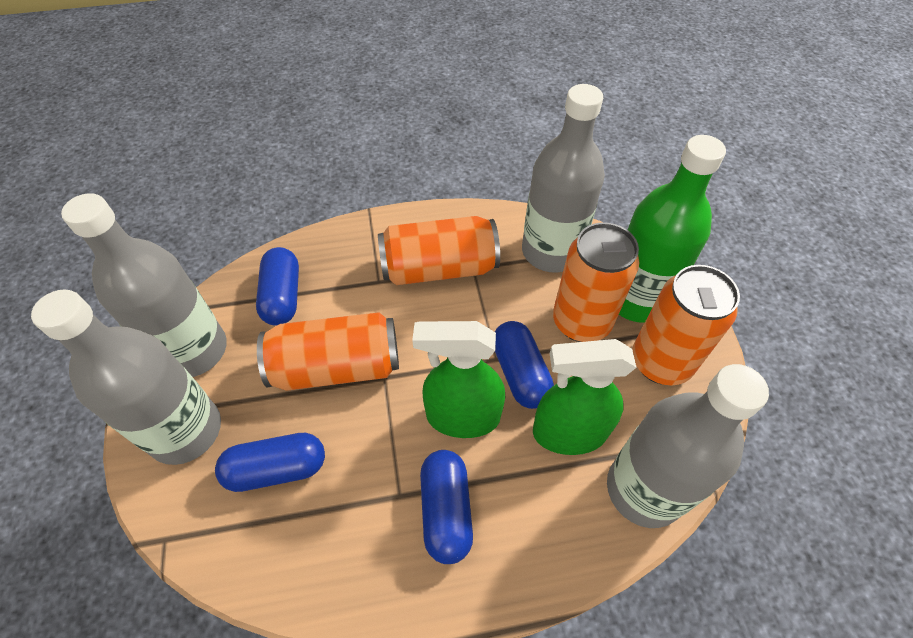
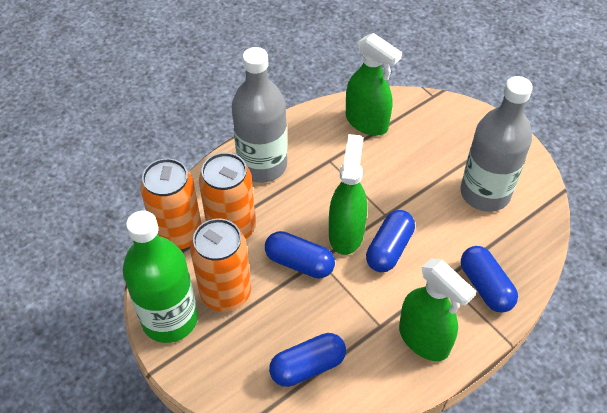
green spray bottle: 2 -> 3
grey bottle: 4 -> 2
orange can: 4 -> 3

